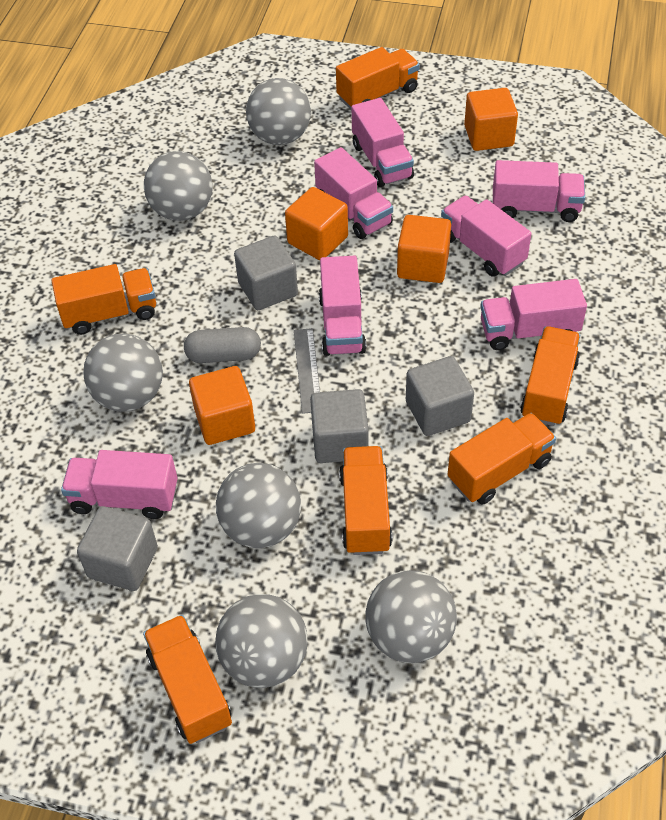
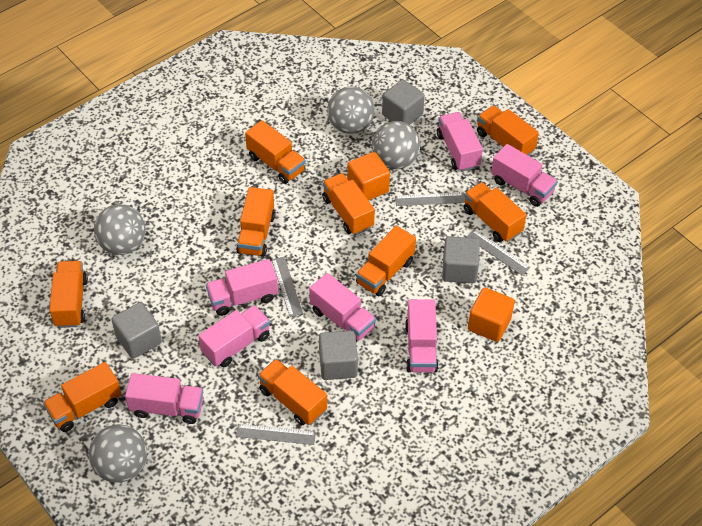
grey ball: 6 -> 4
grey capsule: 1 -> 0
grey ruler: 1 -> 4
orange cube: 4 -> 2
orange truck: 6 -> 9

